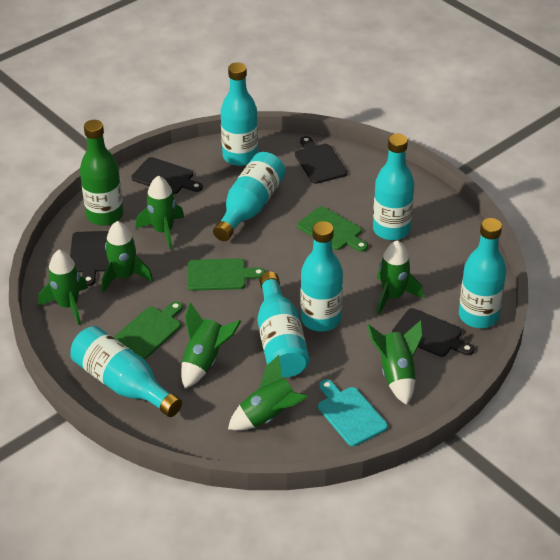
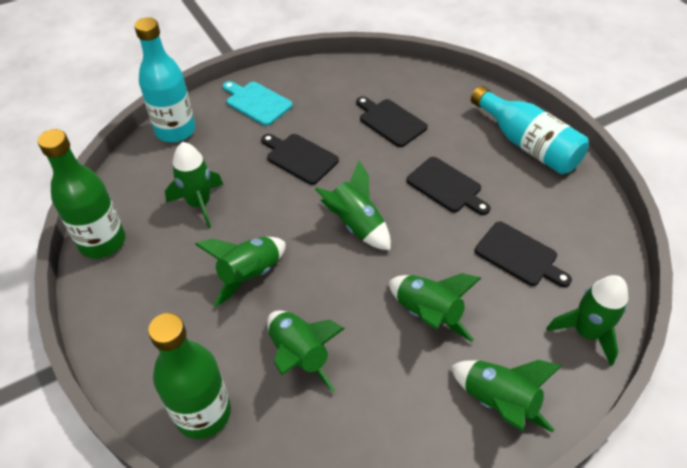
green bottle: 1 -> 2
green cutting board: 3 -> 0
turquoise bottle: 7 -> 2

